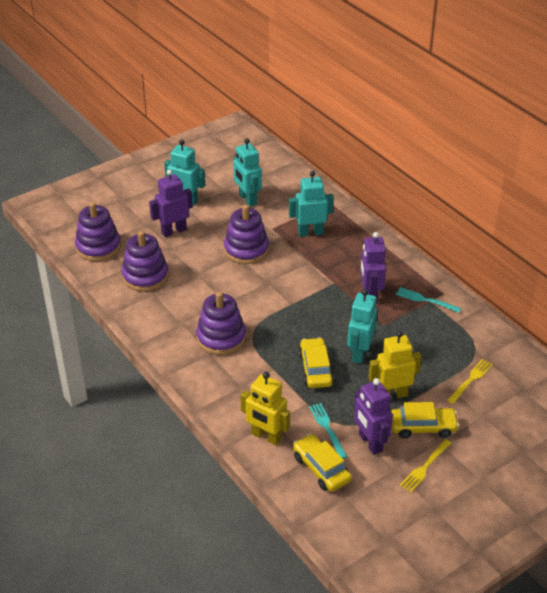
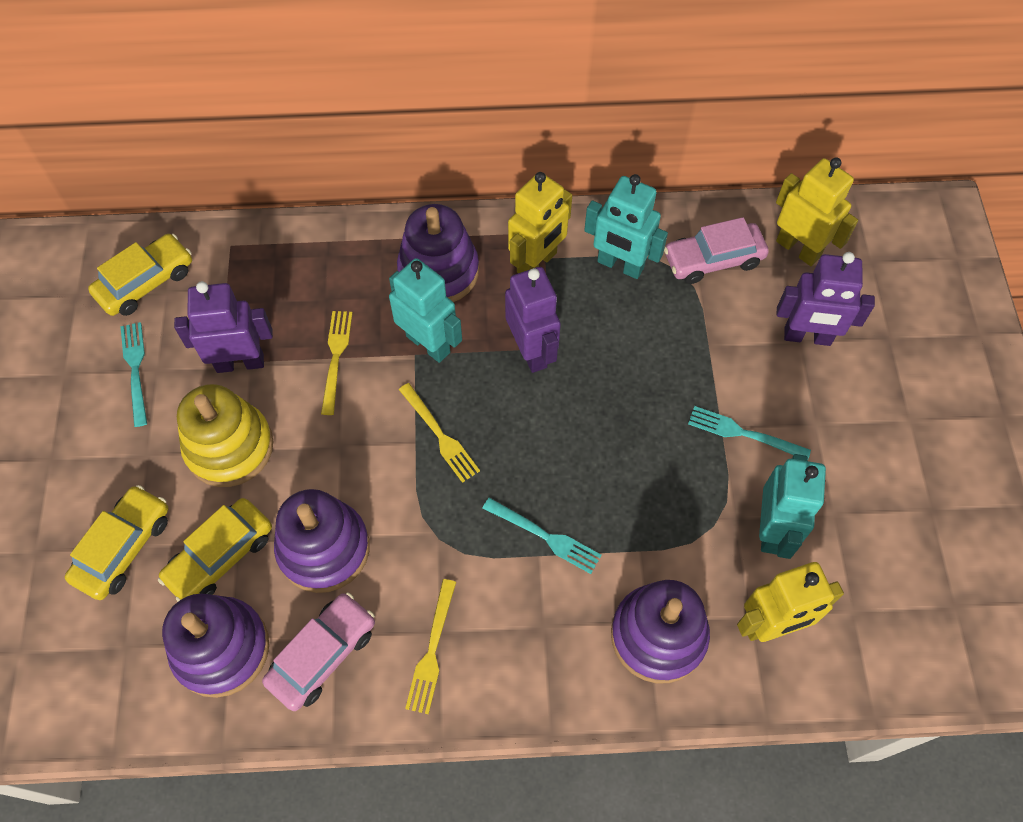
pink car: 0 -> 2
turquoise fork: 2 -> 3
turquoise robot: 4 -> 3
yellow fork: 2 -> 3
yellow robot: 2 -> 3
yellow stacking toy: 0 -> 1

